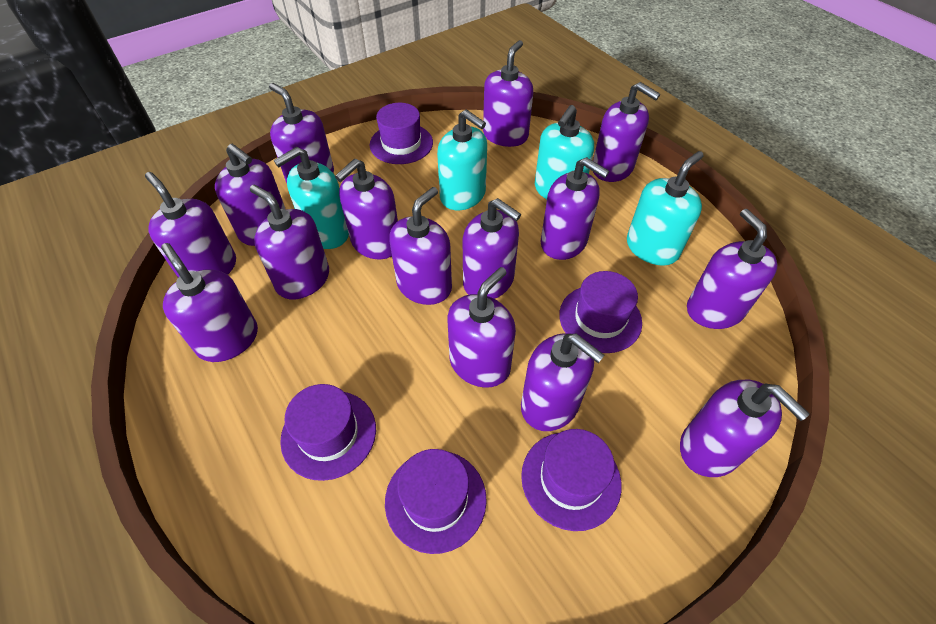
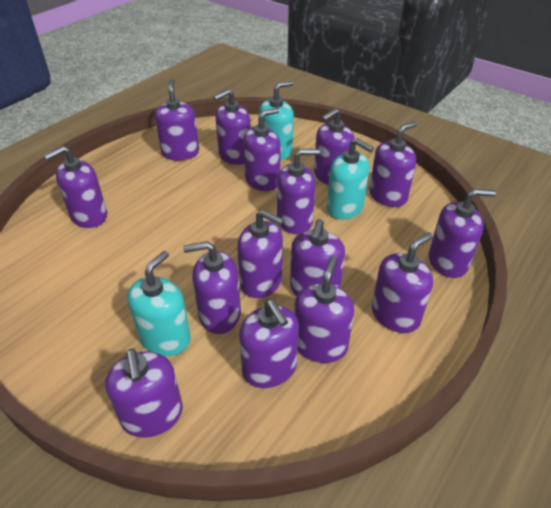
purple hat: 5 -> 0
turquoise soap dispenser: 4 -> 3

